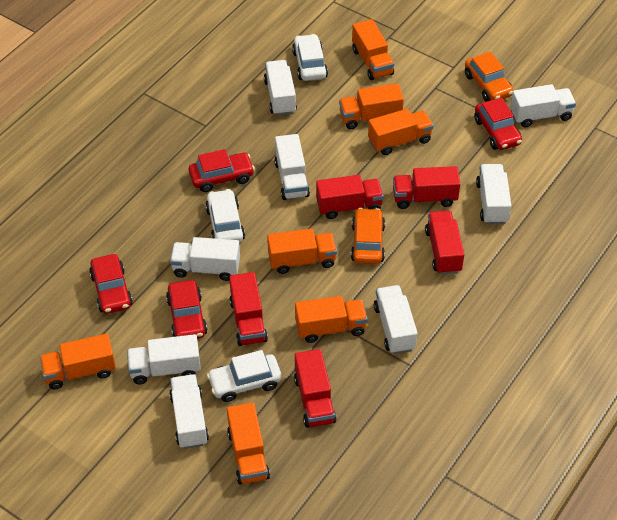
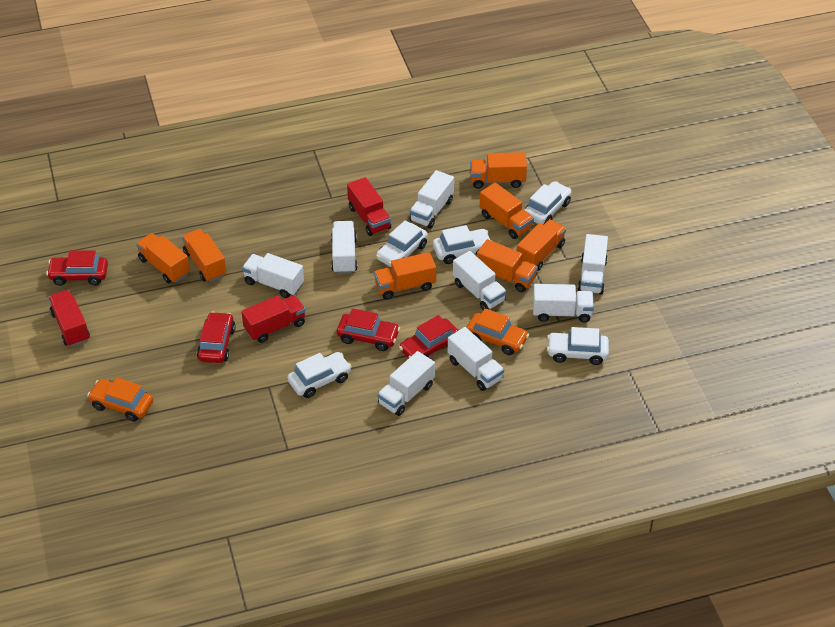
red truck: 5 -> 3
white car: 3 -> 5

